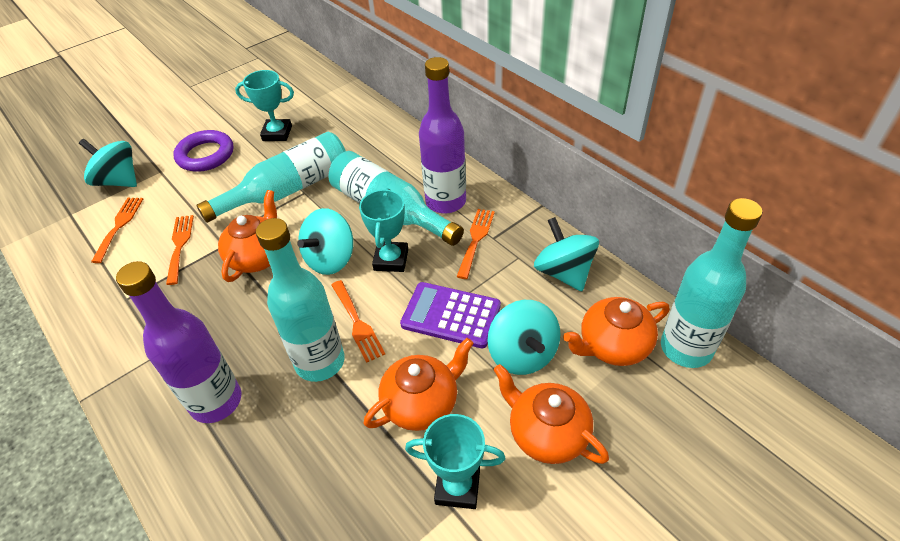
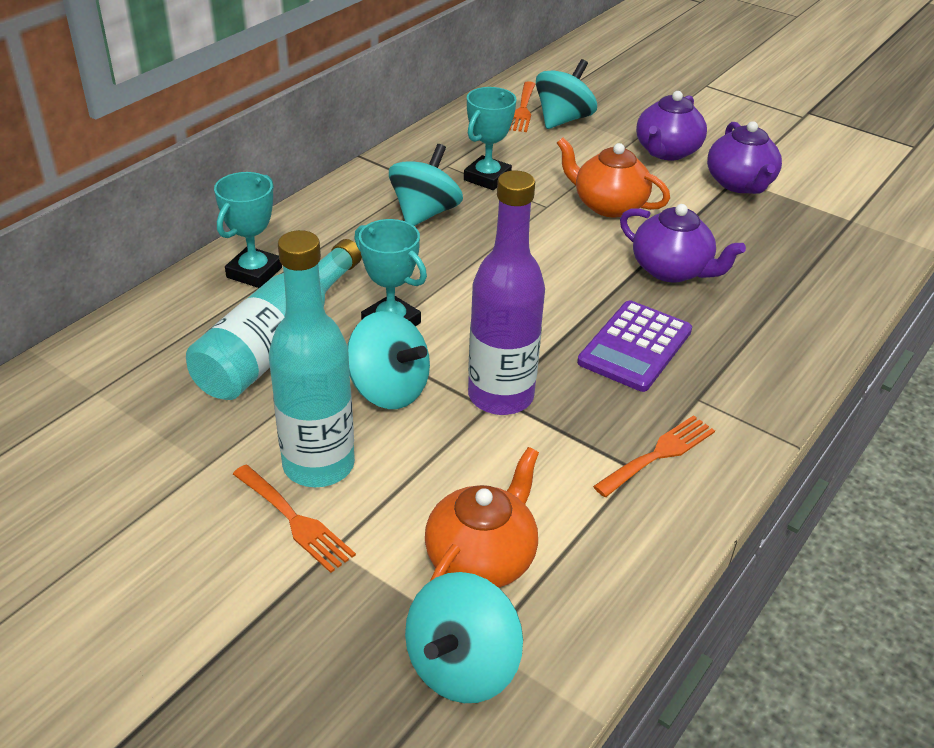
orange fork: 4 -> 3
orange teapot: 4 -> 2
purple bottle: 2 -> 1
purple ring: 1 -> 0
purple teapot: 0 -> 3
turquoise bottle: 4 -> 2

